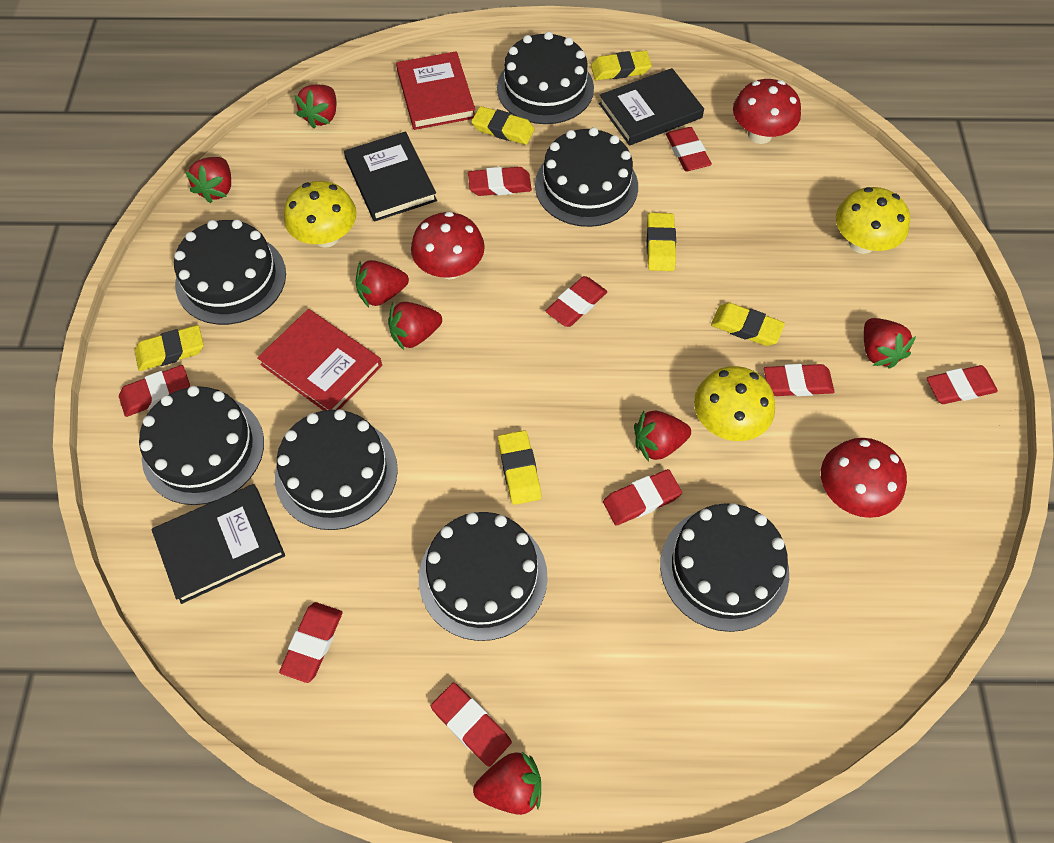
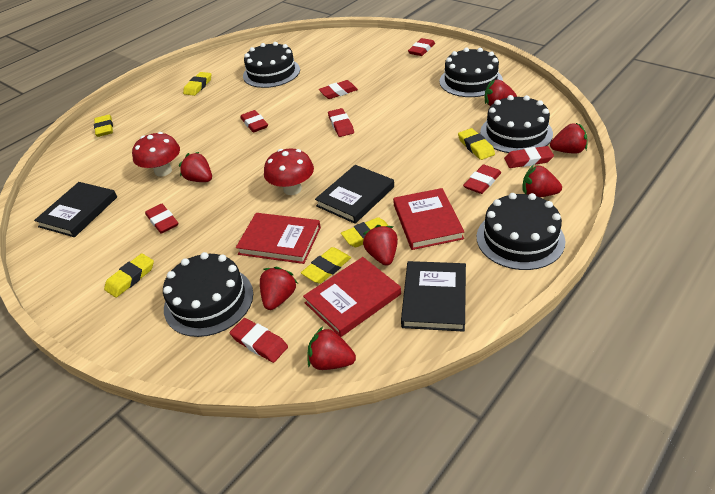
black cake: 7 -> 5
red book: 2 -> 3
red eraser: 9 -> 8
red mushroom: 3 -> 2
yellow mushroom: 3 -> 0

